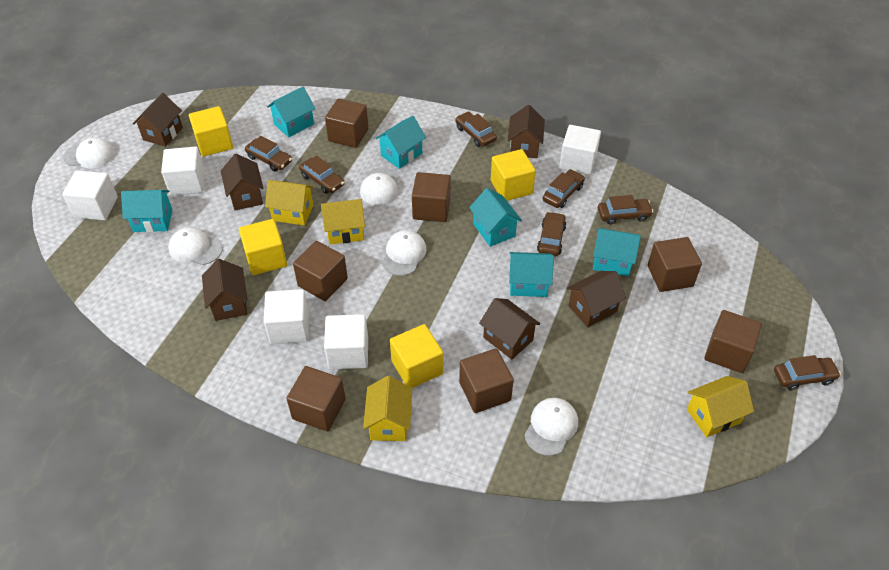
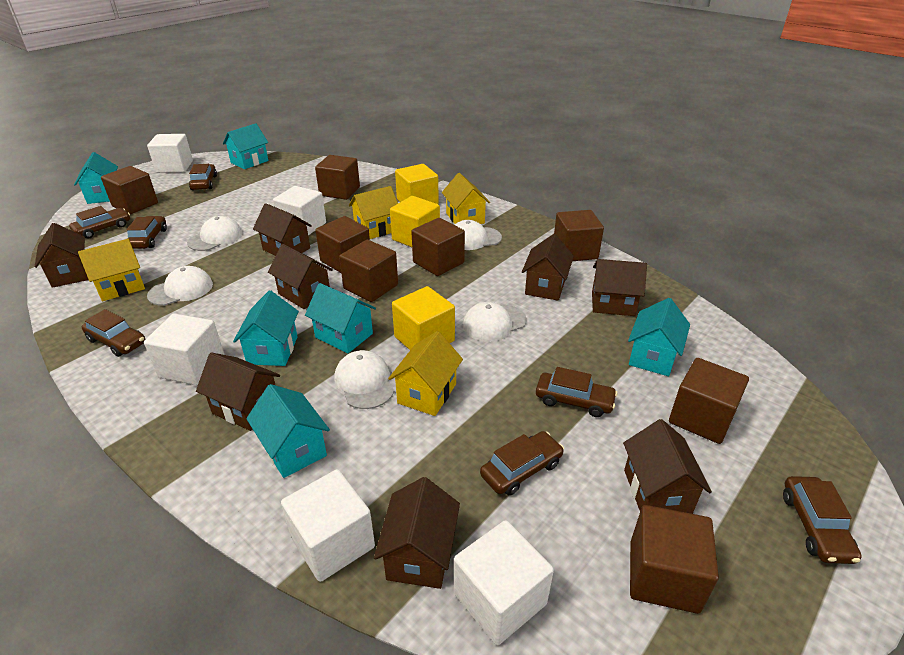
brown cube: 7 -> 8
brown house: 6 -> 8
yellow cube: 4 -> 3

